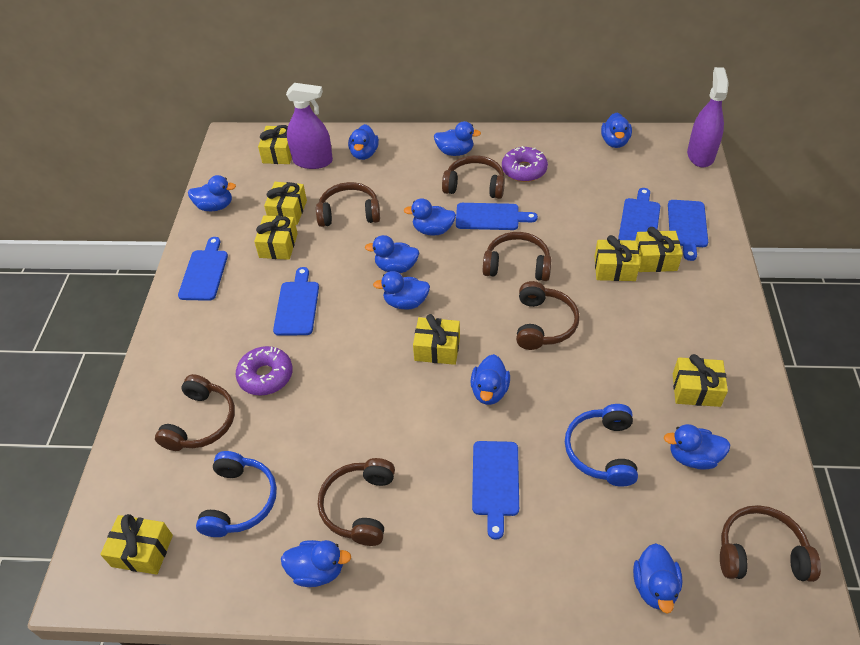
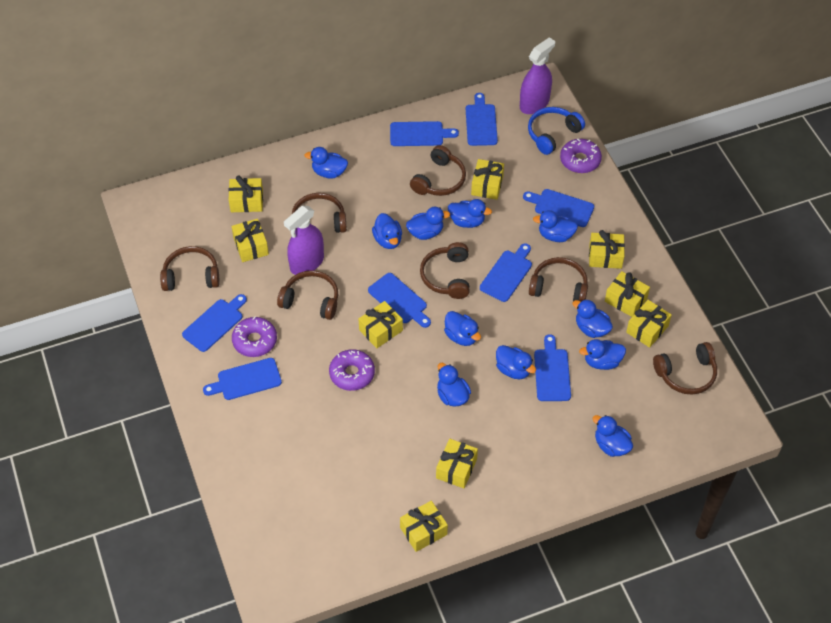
blue cutting board: 6 -> 8
blue headphones: 2 -> 1
purple donut: 2 -> 3
yellow gift: 8 -> 9

